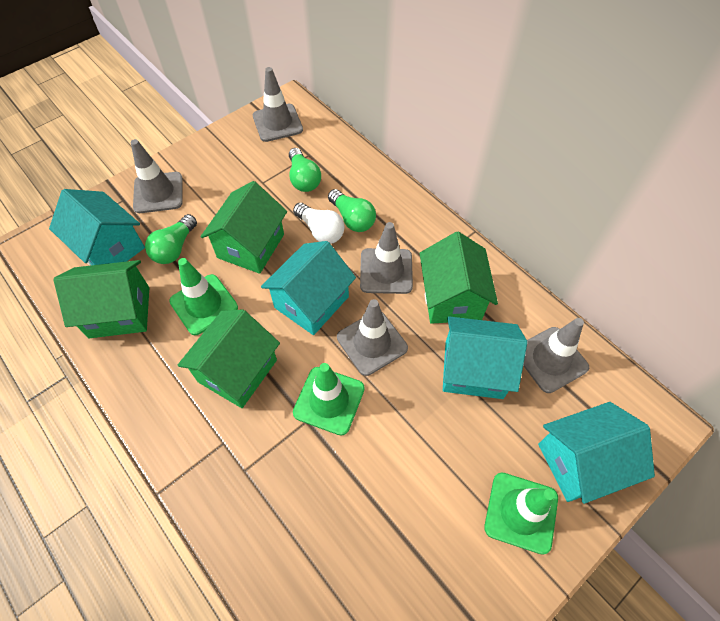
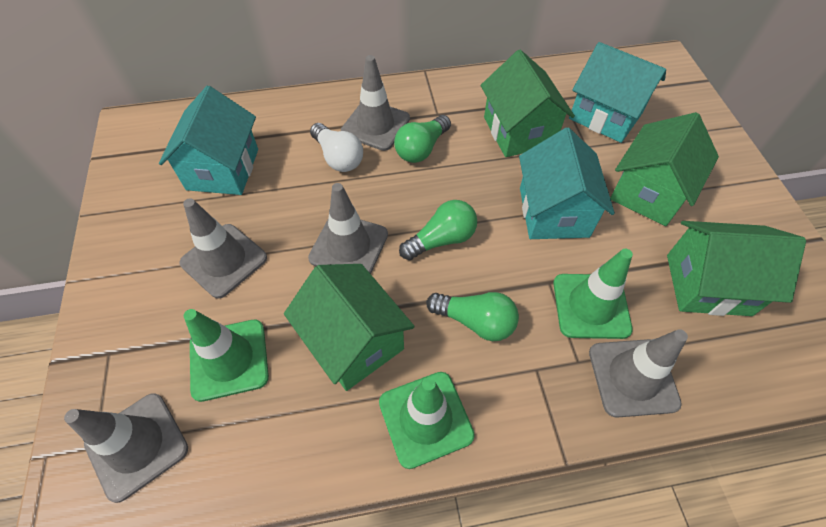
turquoise house: 4 -> 3

